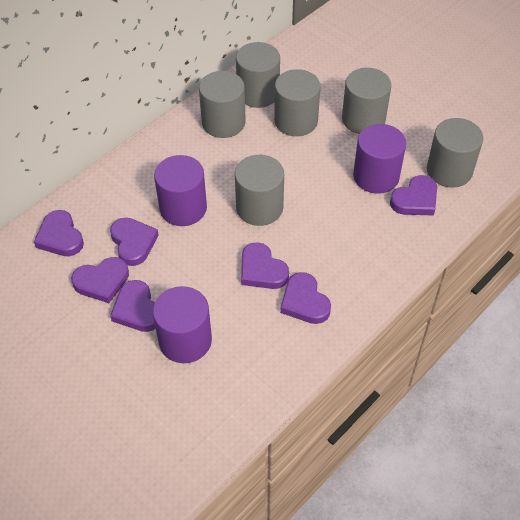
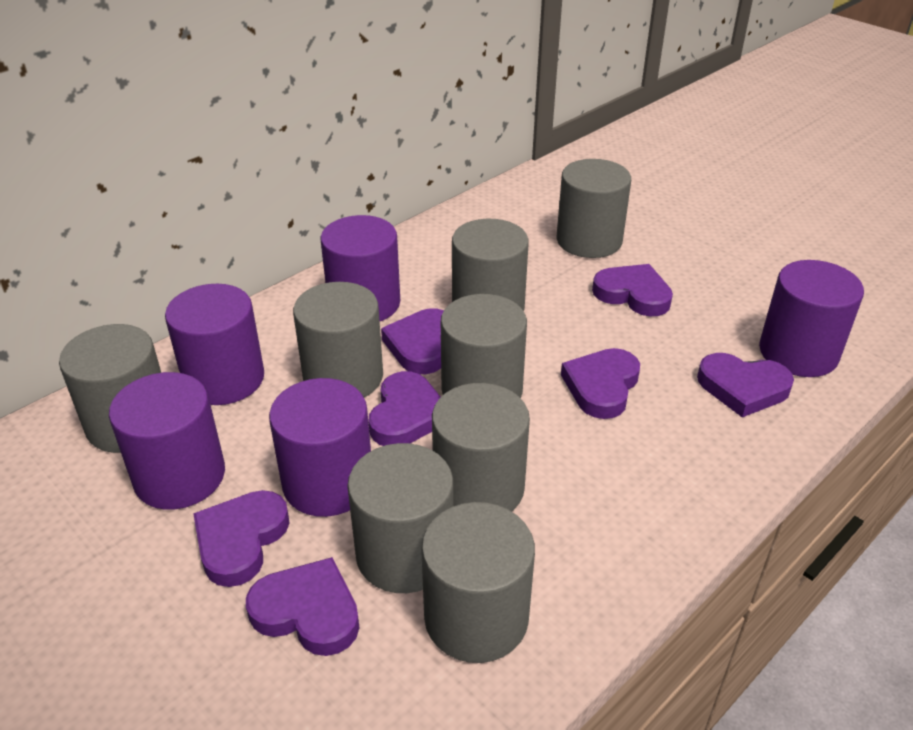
grey cylinder: 6 -> 8
purple cylinder: 3 -> 5

